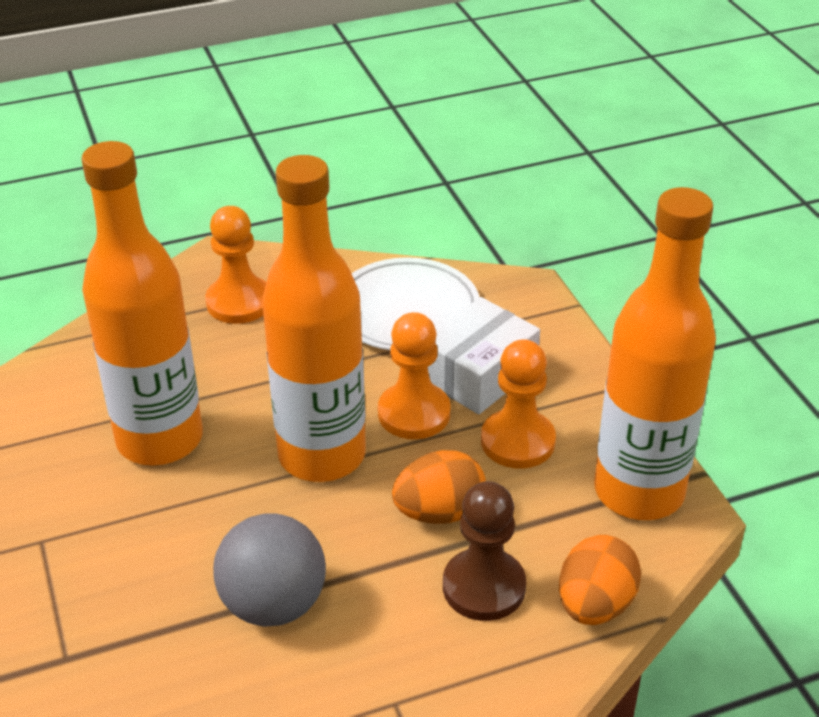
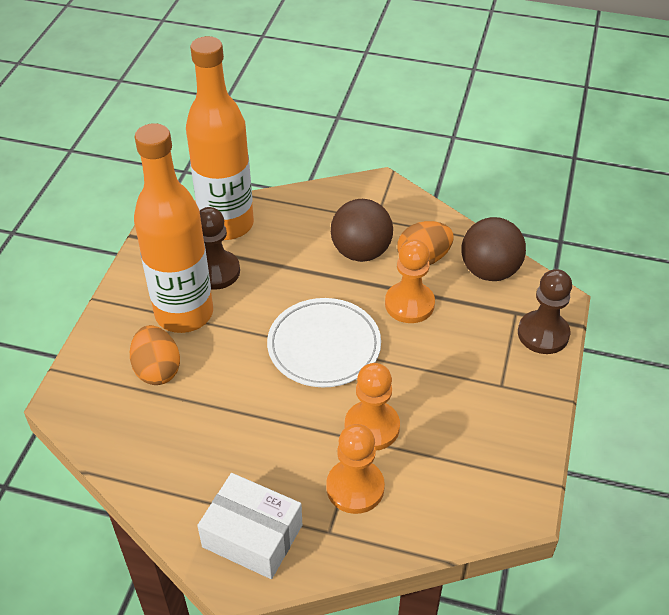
brown ball: 0 -> 2
brown pawn: 1 -> 2
grey ball: 1 -> 0
orange bottle: 3 -> 2

